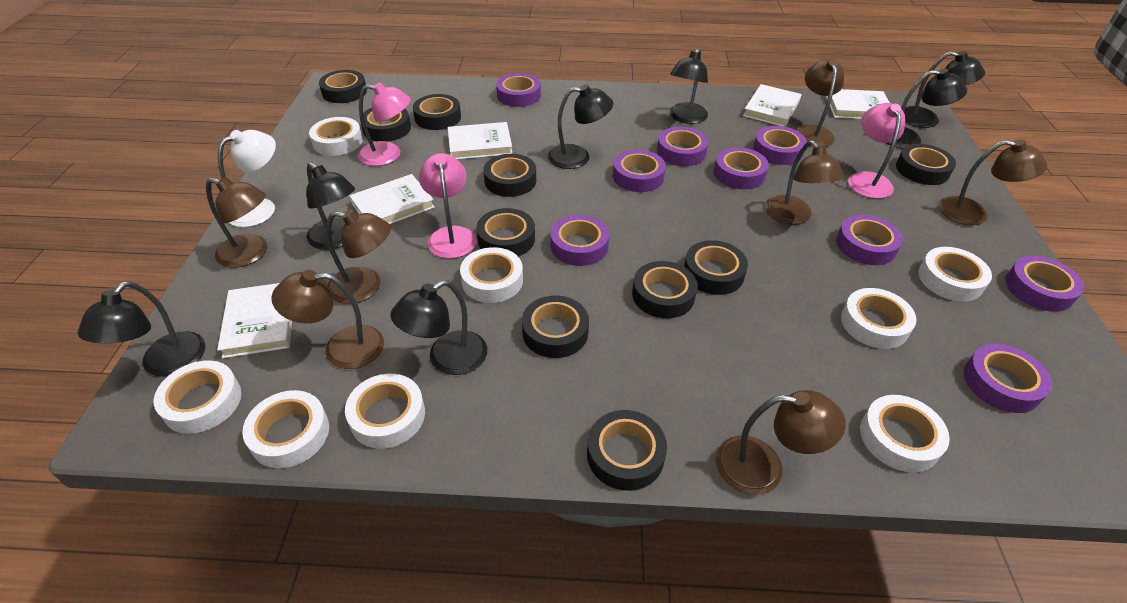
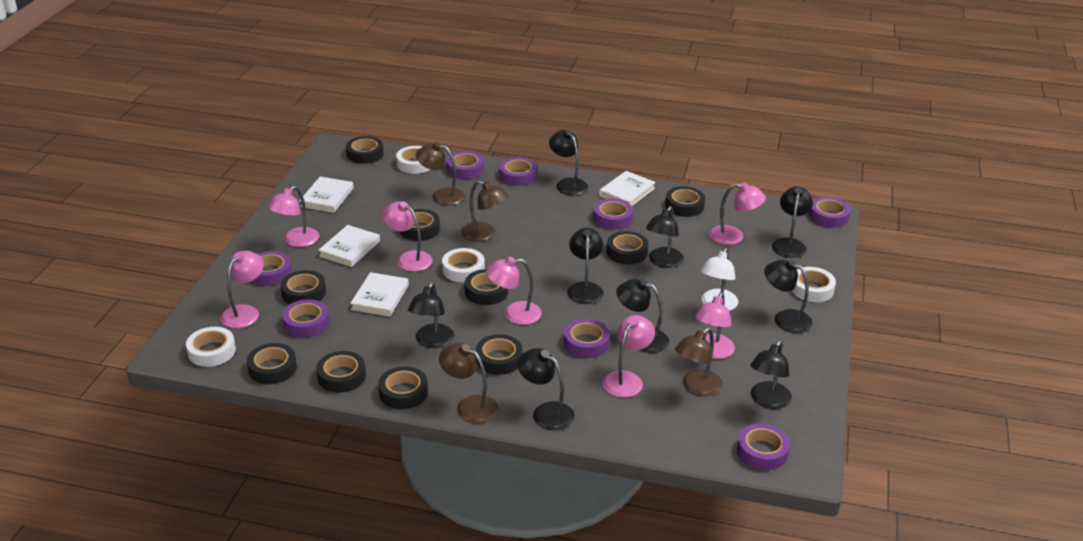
black lamp: 7 -> 9
brown lamp: 7 -> 4
pink lamp: 3 -> 7
purple tape: 9 -> 8
white book: 5 -> 4
white tape: 8 -> 4

